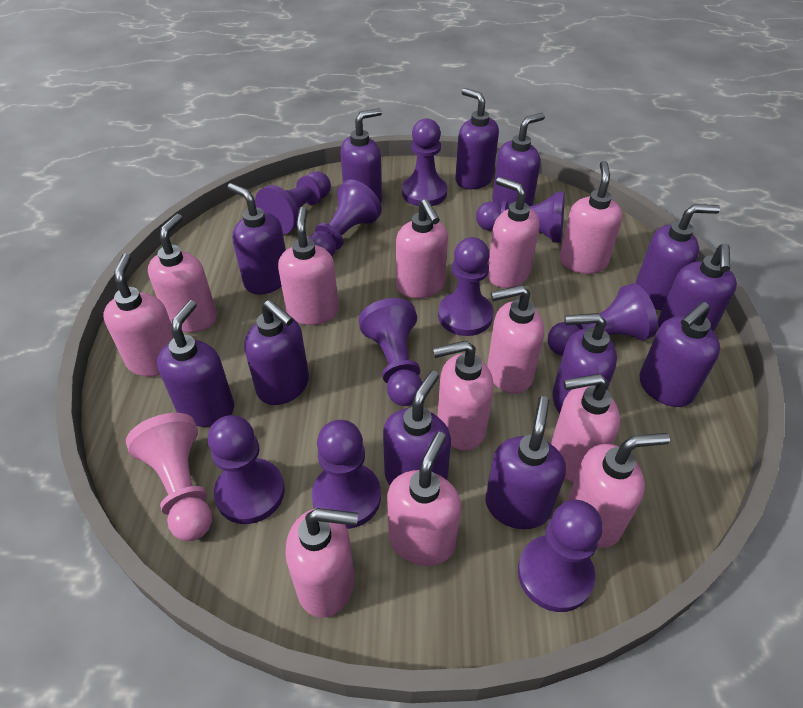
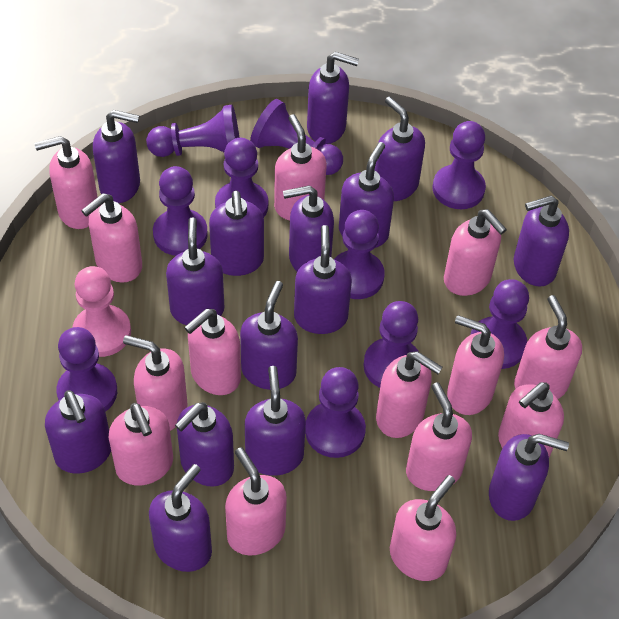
pink soap dispenser: 12 -> 14
purple soap dispenser: 12 -> 15

